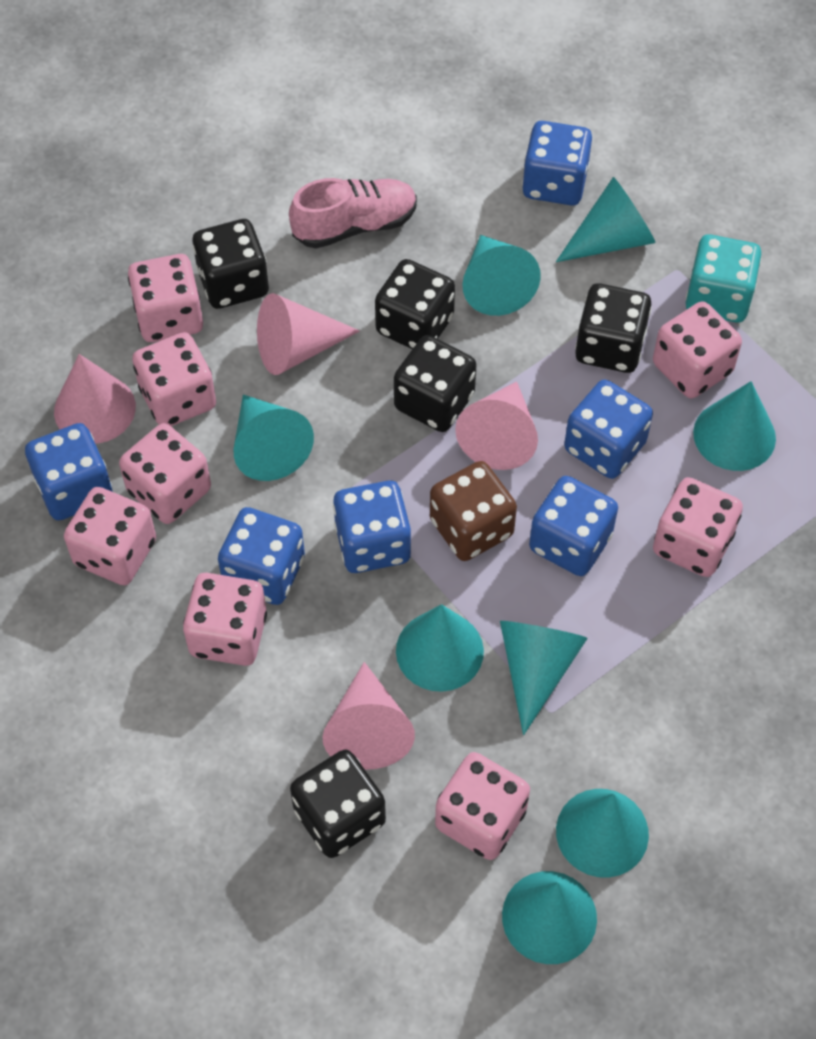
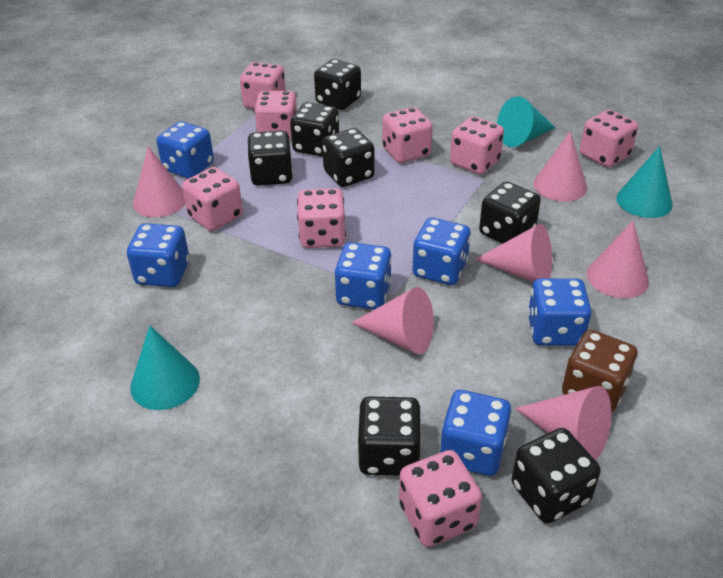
black dice: 5 -> 7
pink cone: 4 -> 6
pink shoe: 1 -> 0
turquoise cone: 8 -> 3
turquoise dice: 1 -> 0

